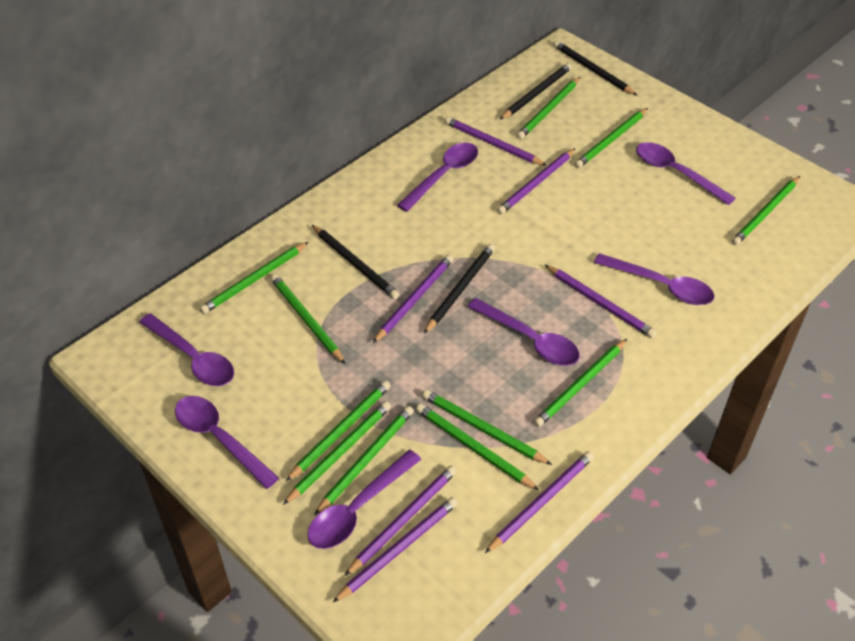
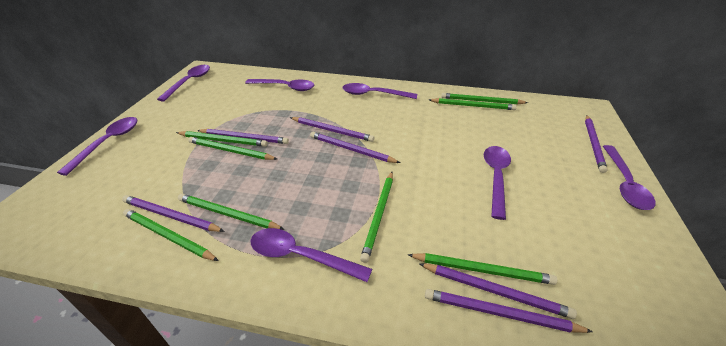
black pencil: 4 -> 0
green pencil: 11 -> 8

